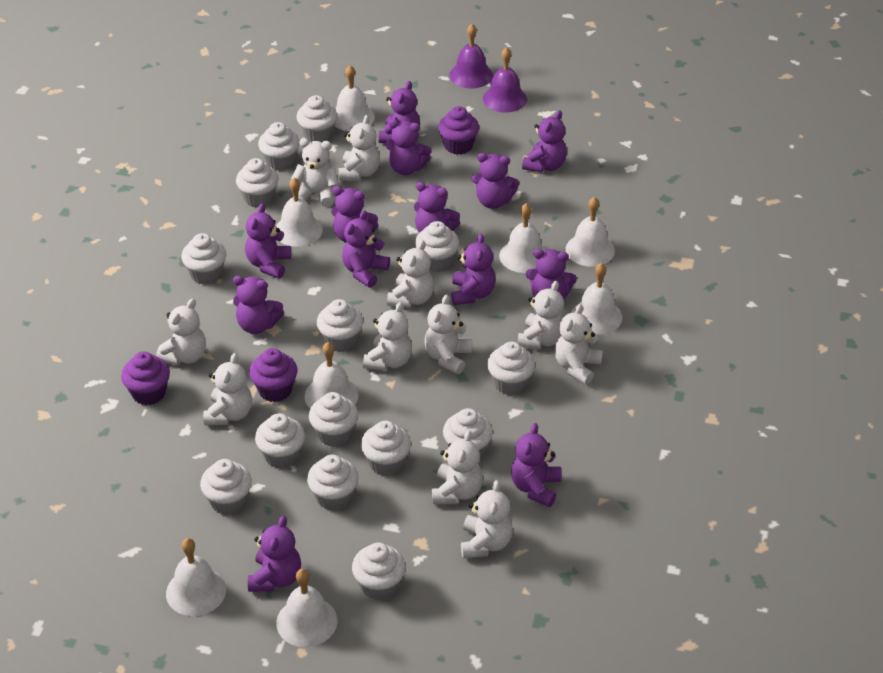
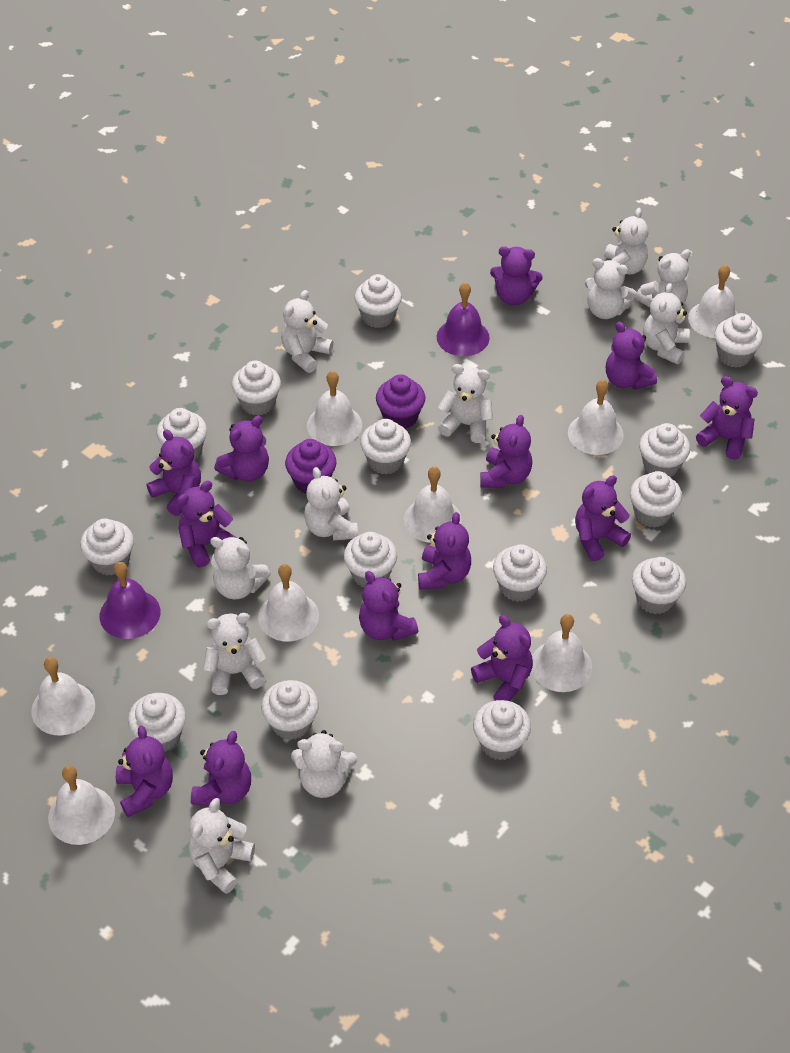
purple cupcake: 3 -> 2

